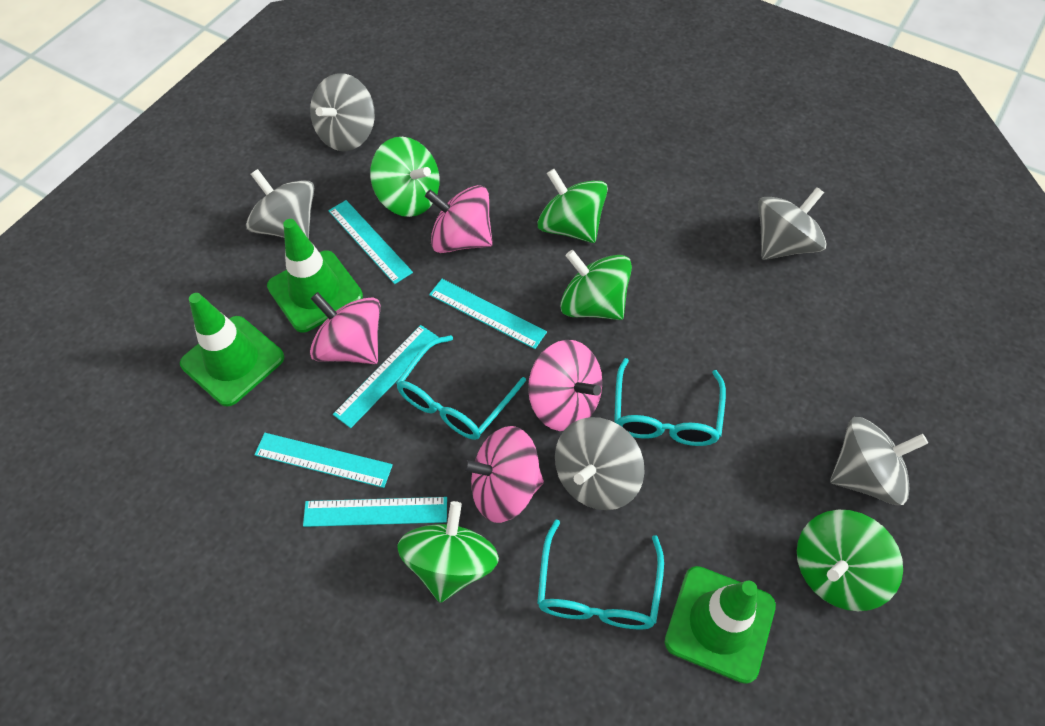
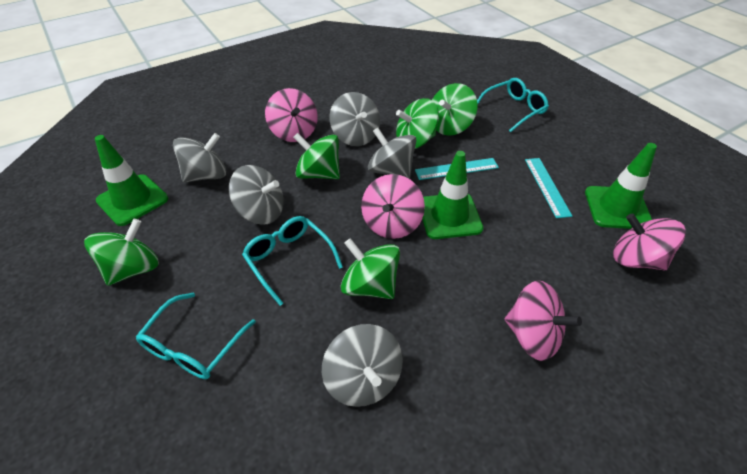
turquoise ruler: 5 -> 2

